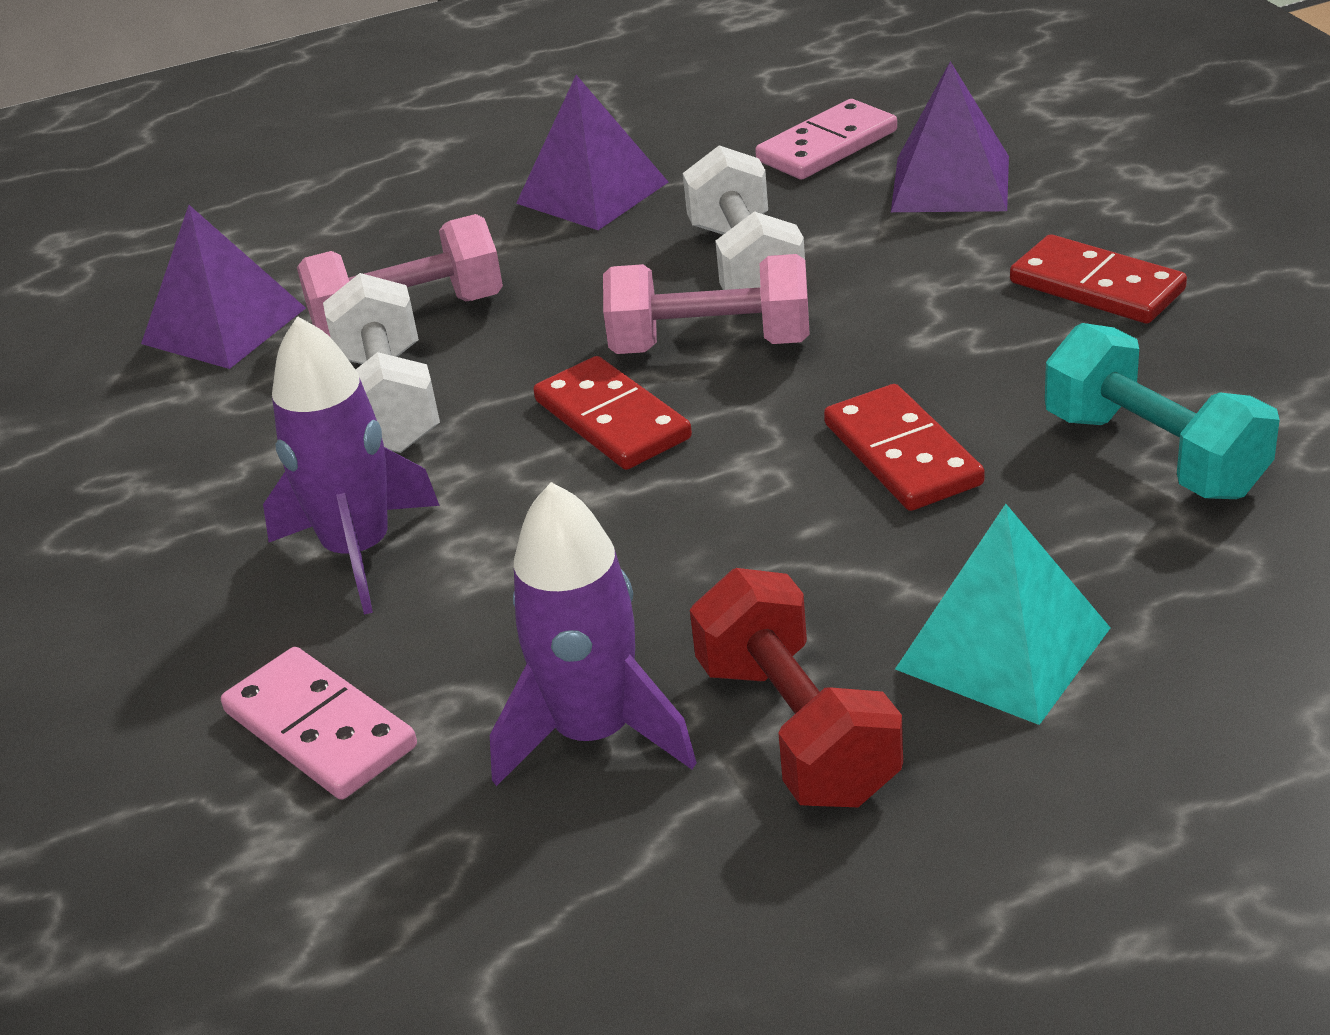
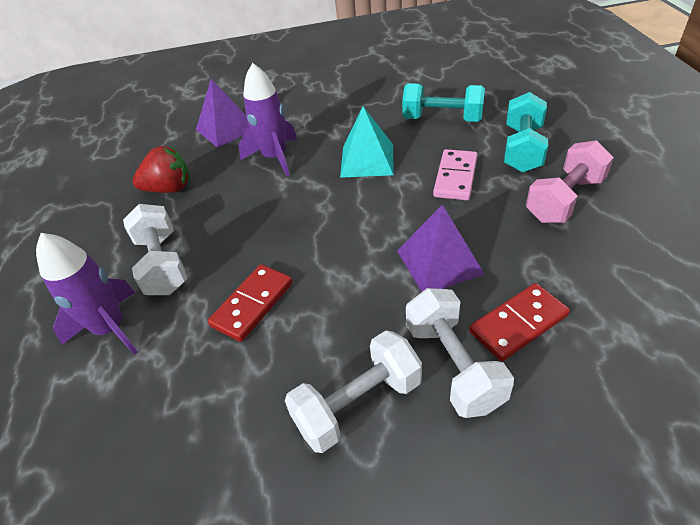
pink domino: 2 -> 1
pink dumbbell: 2 -> 1
purple pyramid: 3 -> 2
red domino: 3 -> 2
red dumbbell: 1 -> 0
red strawberry: 0 -> 1
turquoise dumbbell: 1 -> 2
white dumbbell: 2 -> 3

